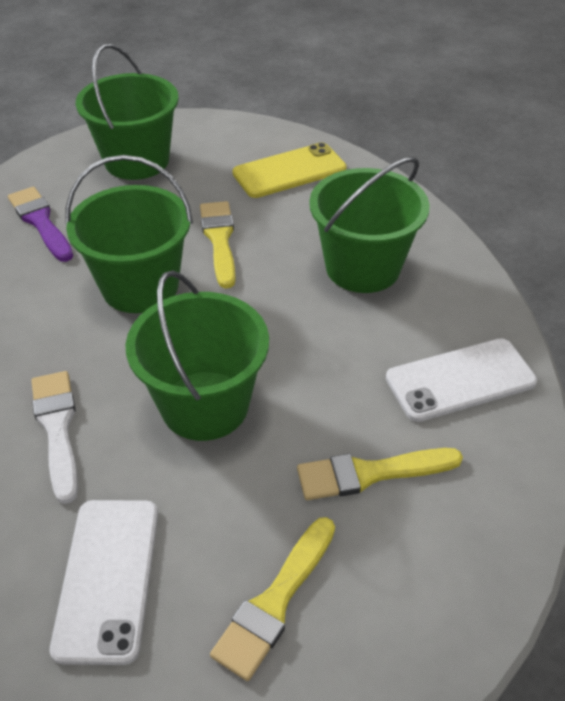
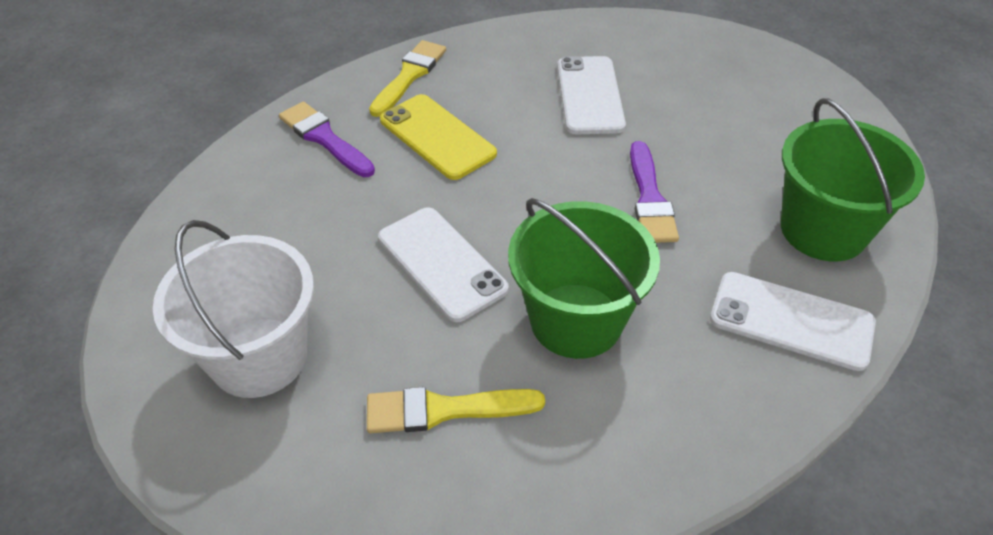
green bucket: 4 -> 2
purple brush: 1 -> 2
white brush: 1 -> 0
white bucket: 0 -> 1
white phone: 2 -> 3
yellow brush: 3 -> 2

